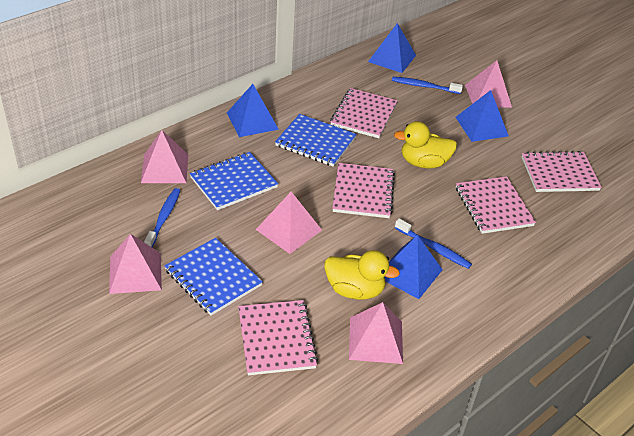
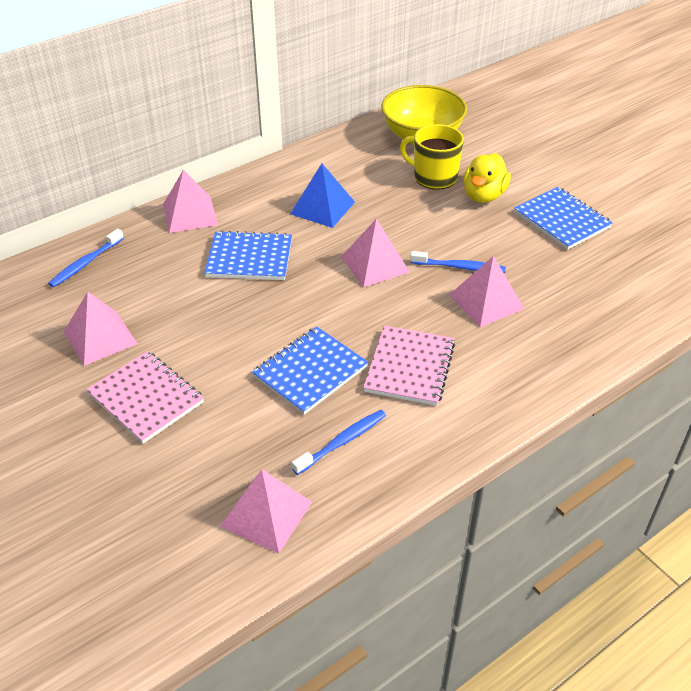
blue pyramid: 4 -> 1
pink notebook: 5 -> 2
yellow bowl: 0 -> 1
yellow duck: 2 -> 1
yellow mug: 0 -> 1

